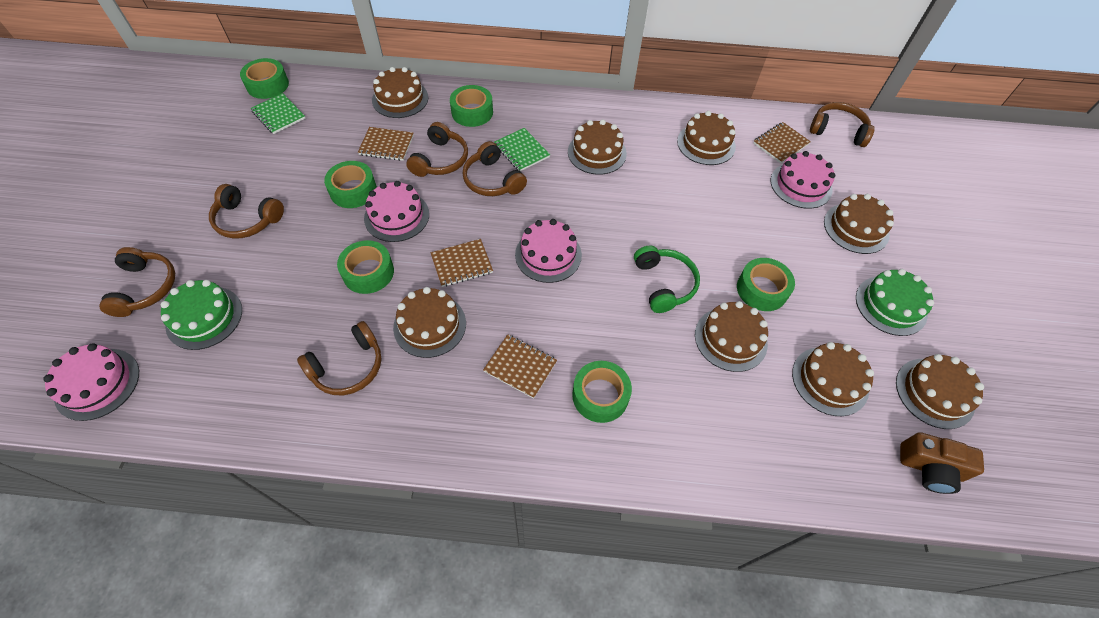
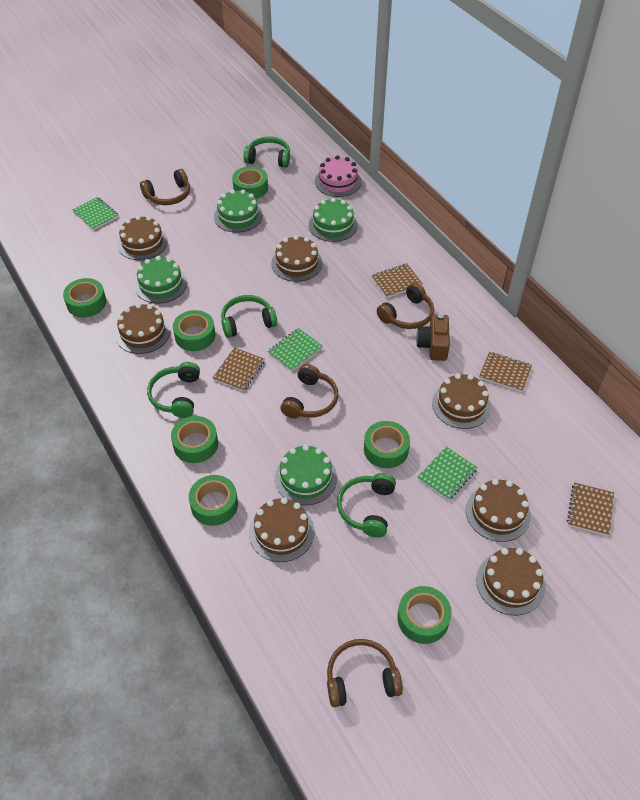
brown cake: 8 -> 7
brown headphones: 6 -> 4
green cake: 2 -> 4
green headphones: 1 -> 4
green notebook: 2 -> 3
green tape: 6 -> 7
pink cake: 4 -> 1

